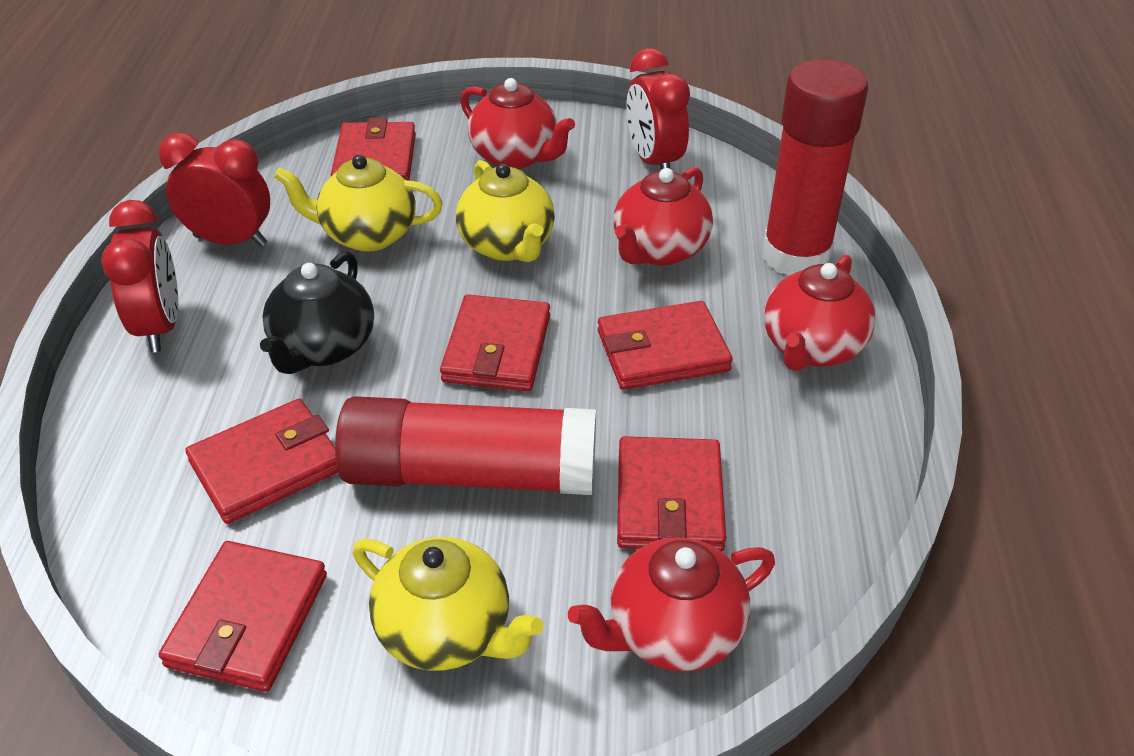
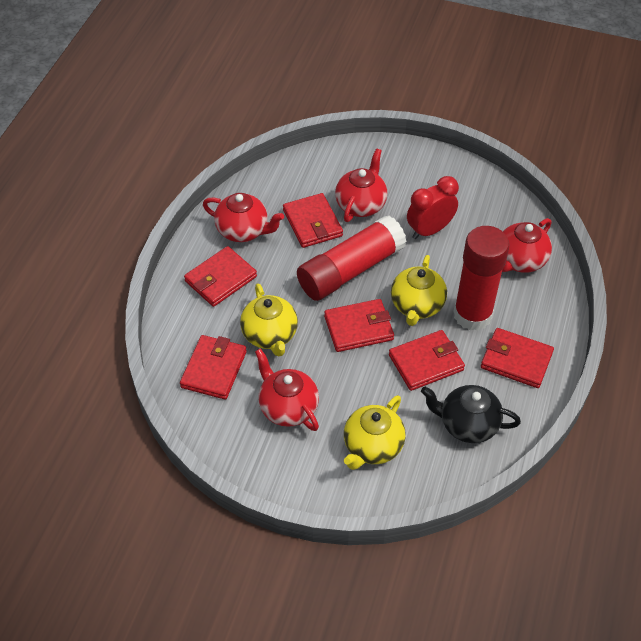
red clock: 3 -> 1

